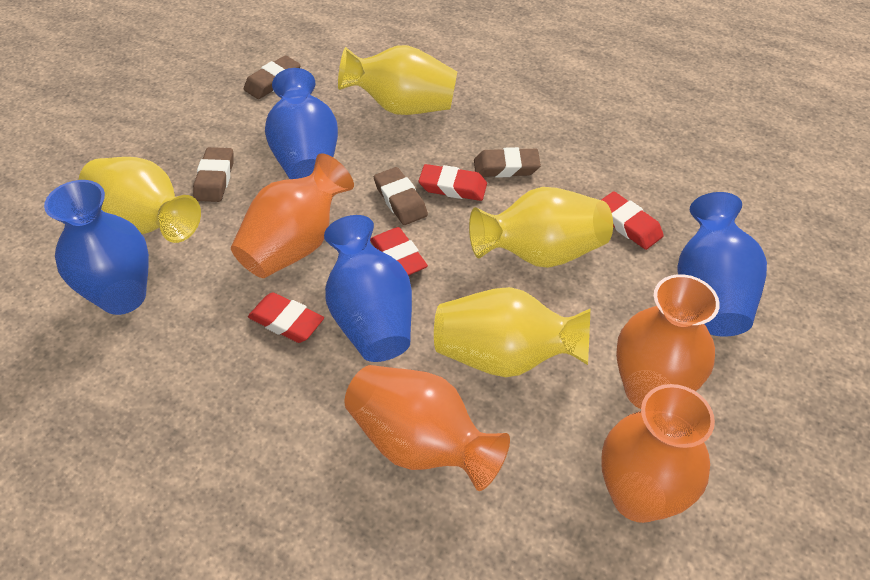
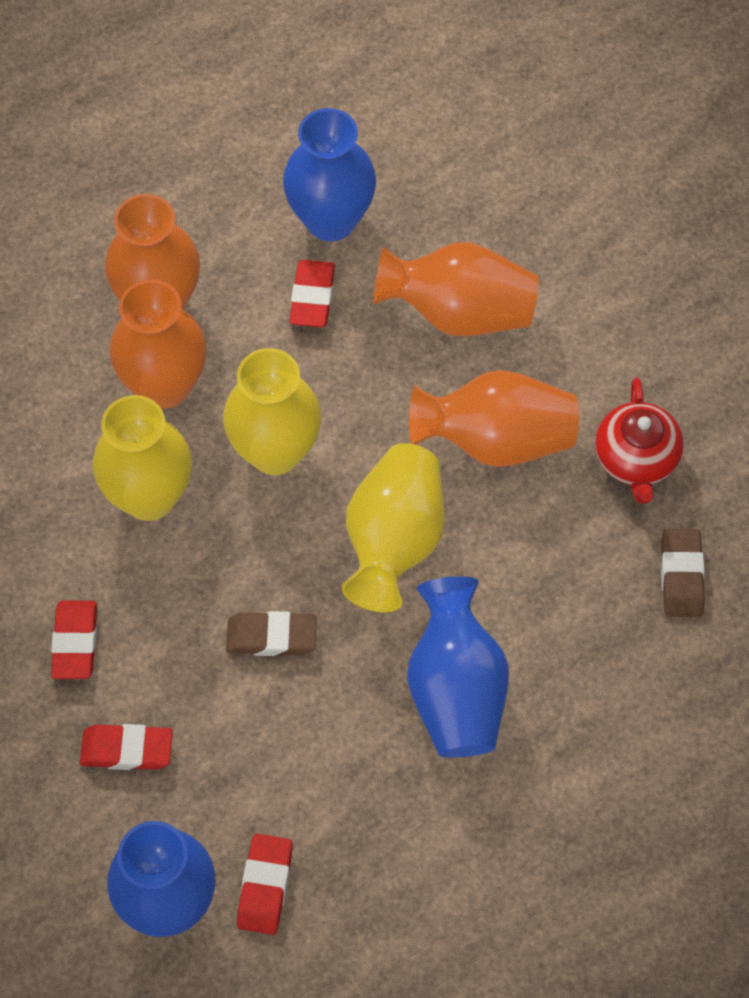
blue vase: 4 -> 3
brown eraser: 4 -> 2
red teapot: 0 -> 1
yellow vase: 4 -> 3

